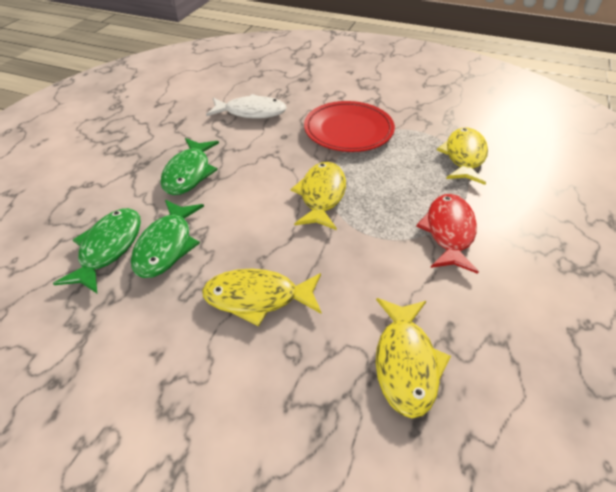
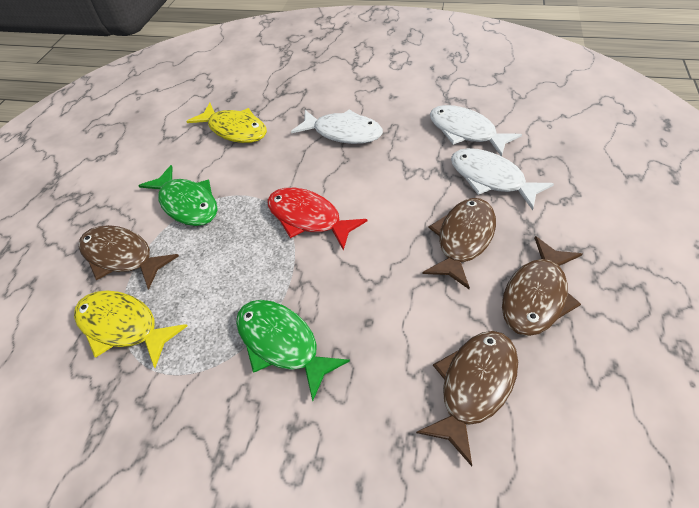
brown fish: 0 -> 4
green fish: 3 -> 2
red plate: 1 -> 0
white fish: 1 -> 3
yellow fish: 4 -> 2

